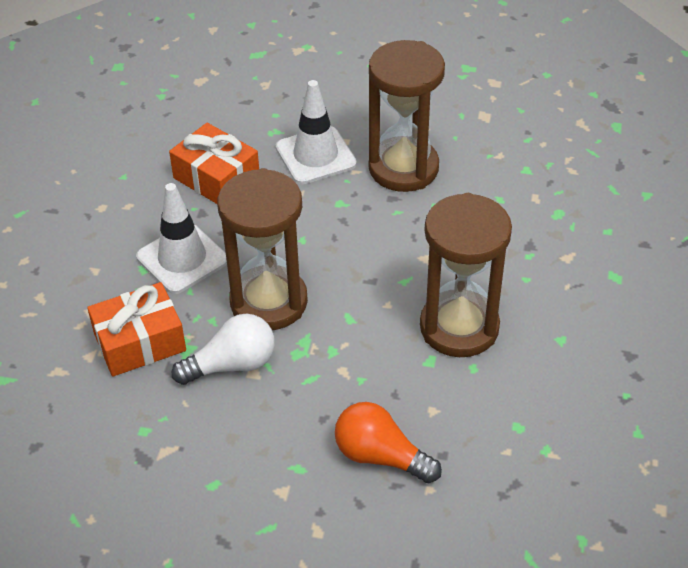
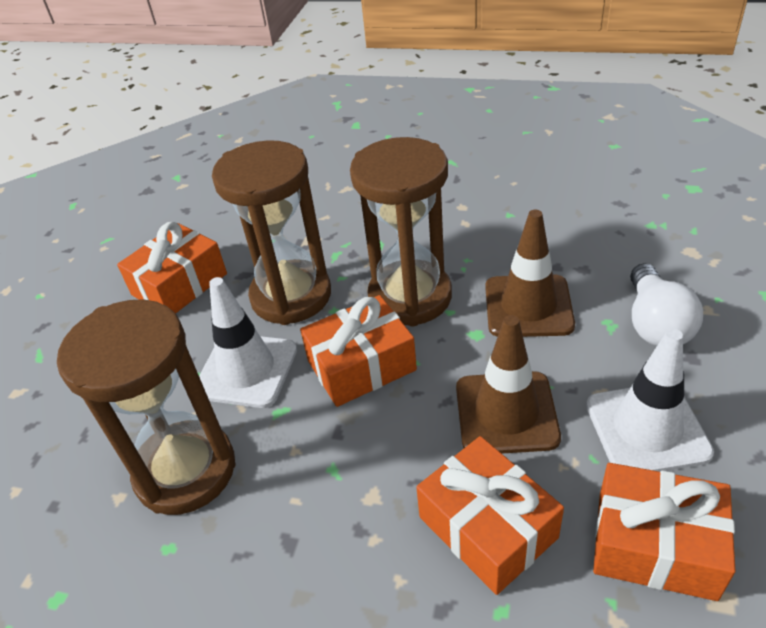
brown traffic cone: 0 -> 2
orange gift: 2 -> 4
orange light bulb: 1 -> 0

